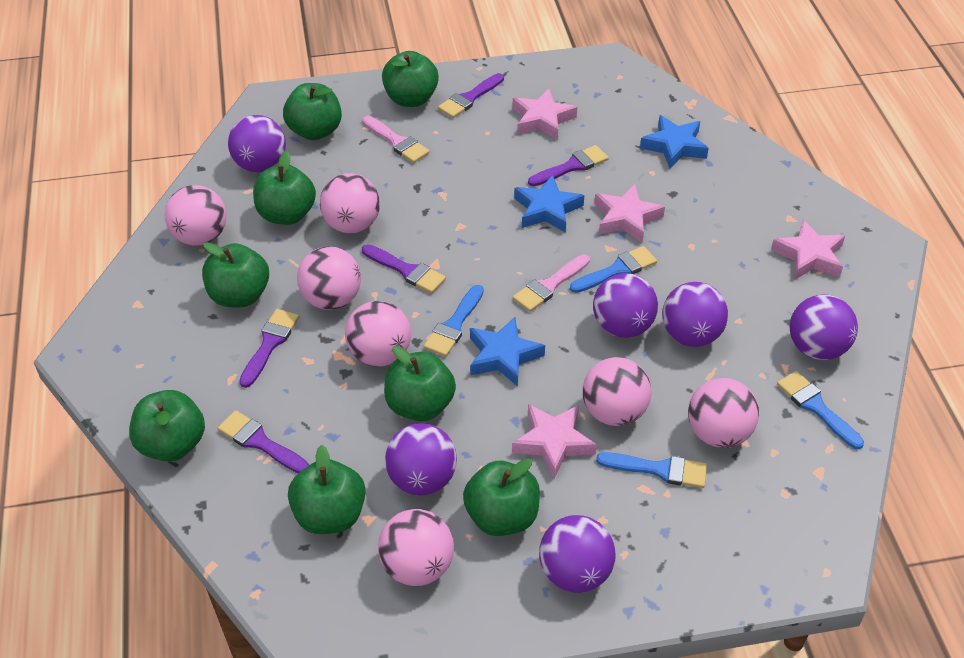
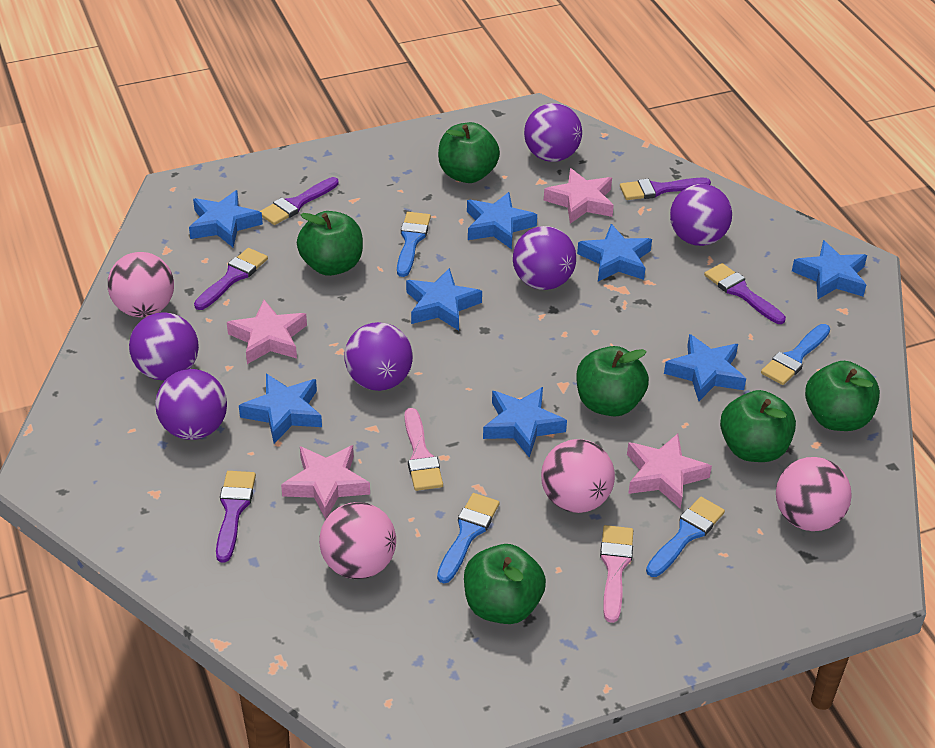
blue star: 3 -> 8
green apple: 8 -> 6
pink ball: 7 -> 4

